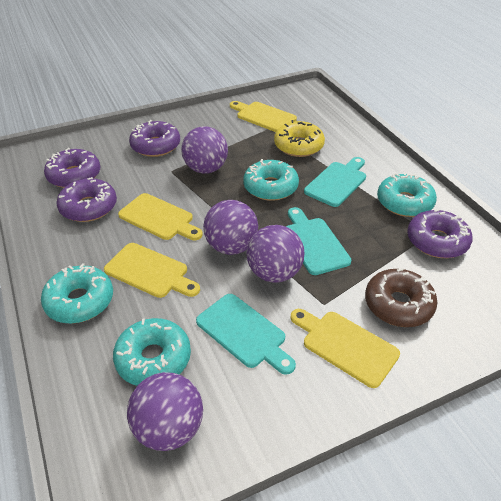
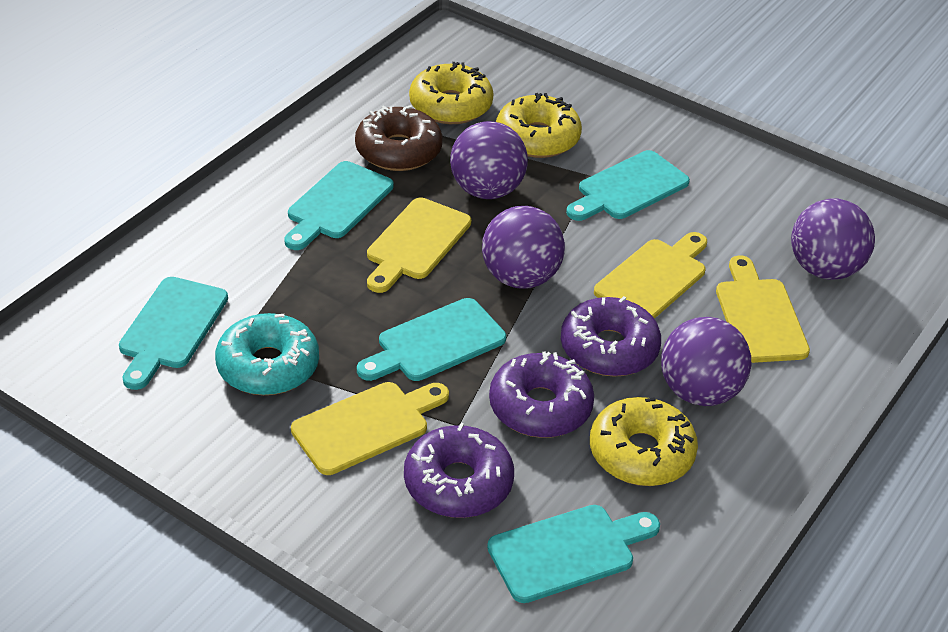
purple donut: 4 -> 3
turquoise cutting board: 3 -> 5
turquoise donut: 4 -> 1
yellow donut: 1 -> 3

